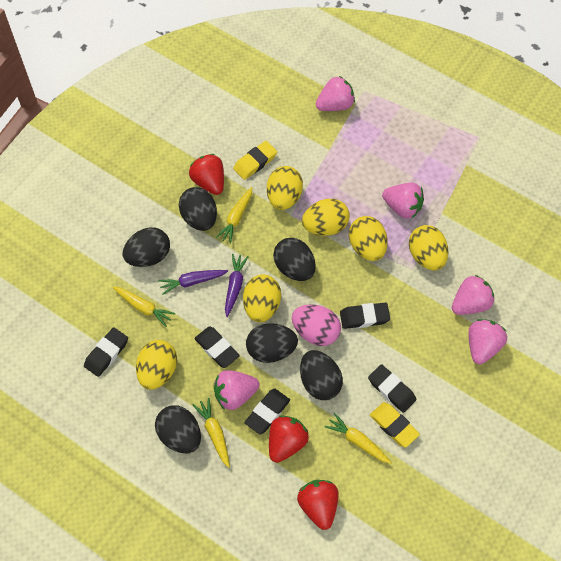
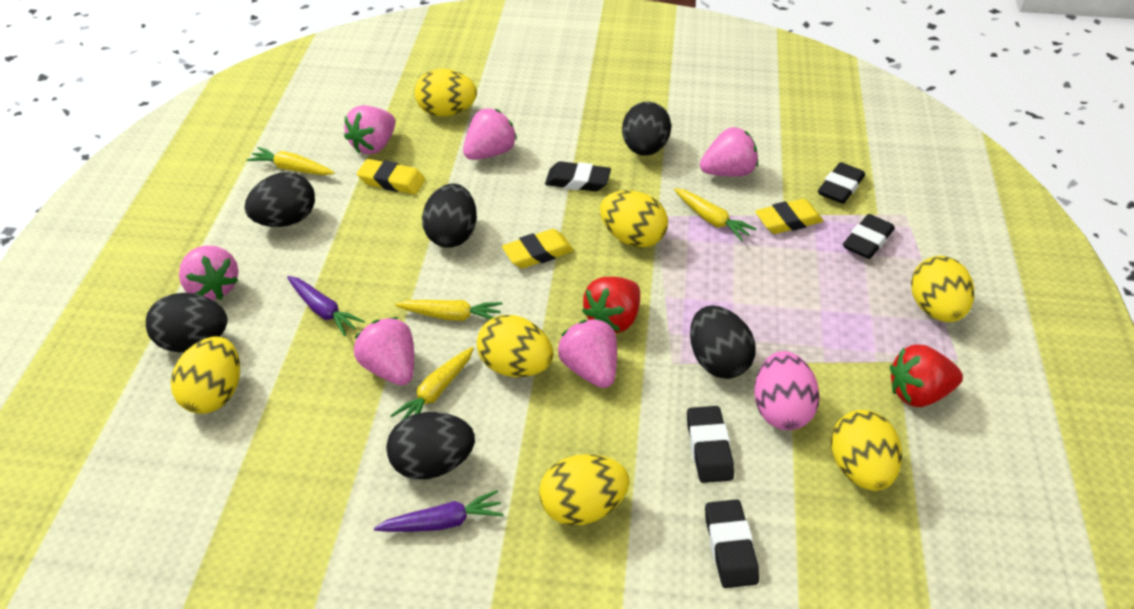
pink strawberry: 5 -> 6
red strawberry: 3 -> 2
yellow egg: 6 -> 7
yellow eraser: 2 -> 3

